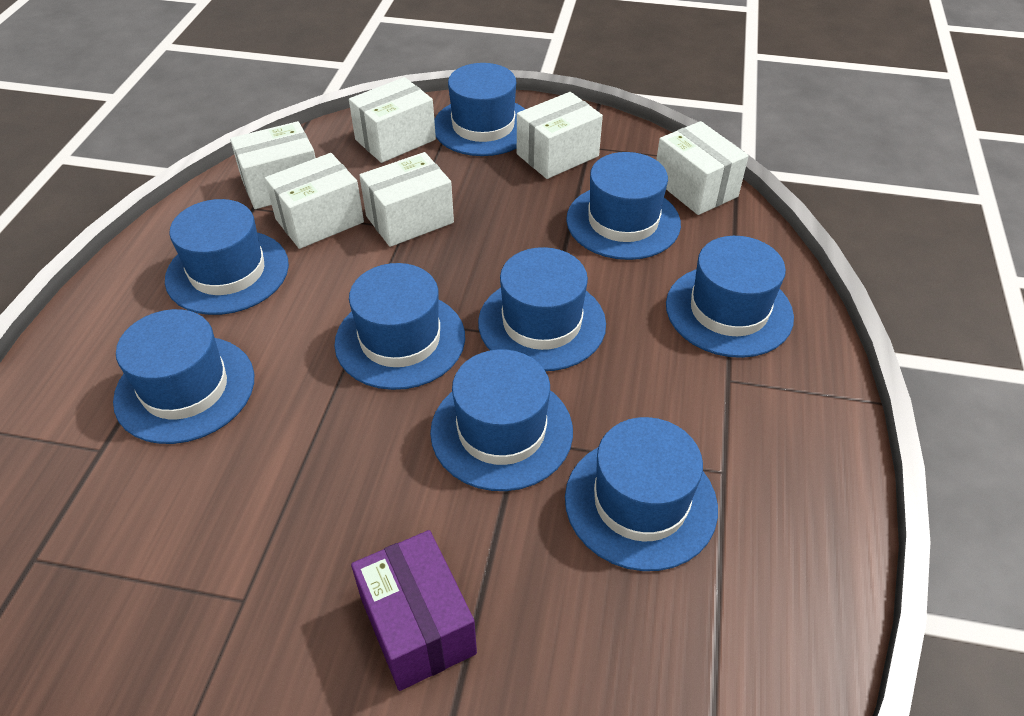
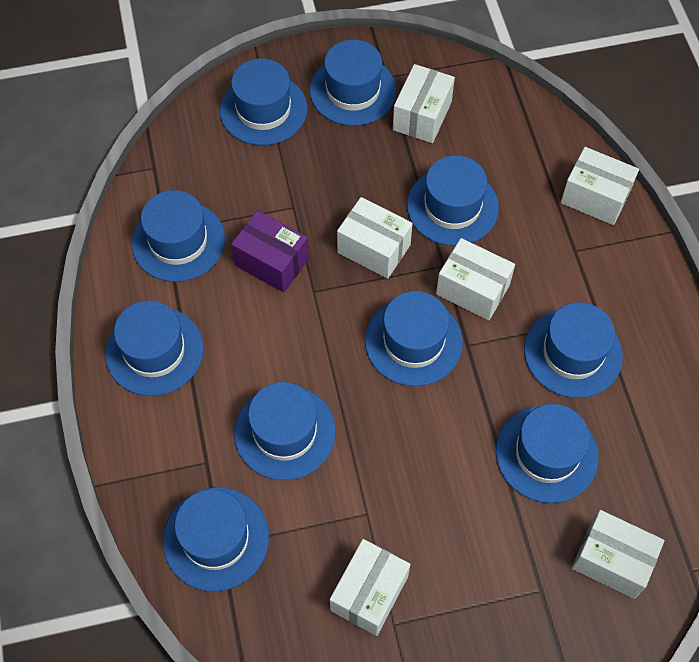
blue hat: 9 -> 10

